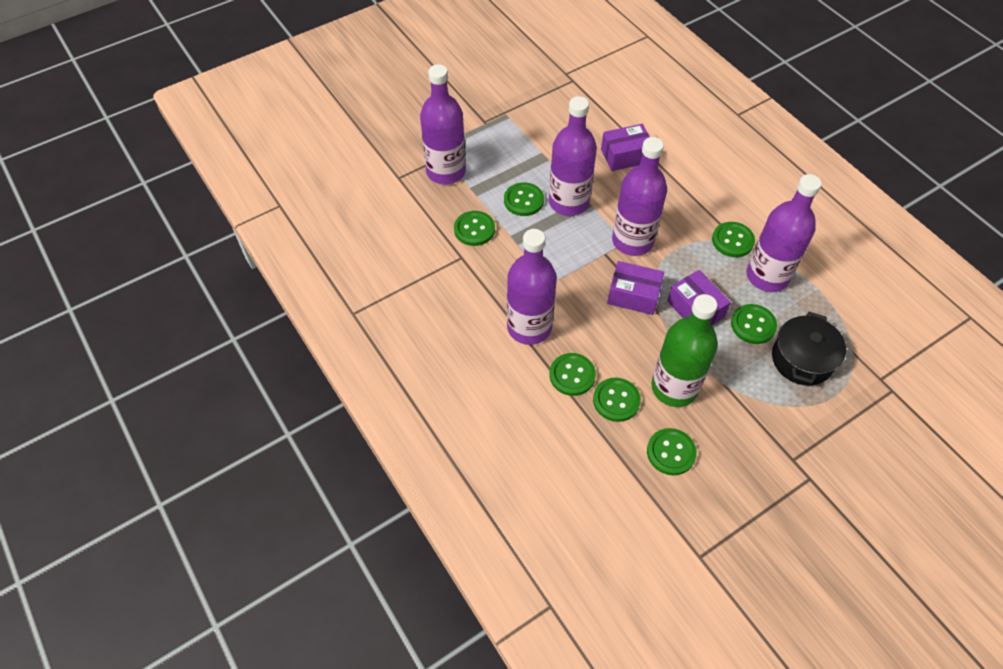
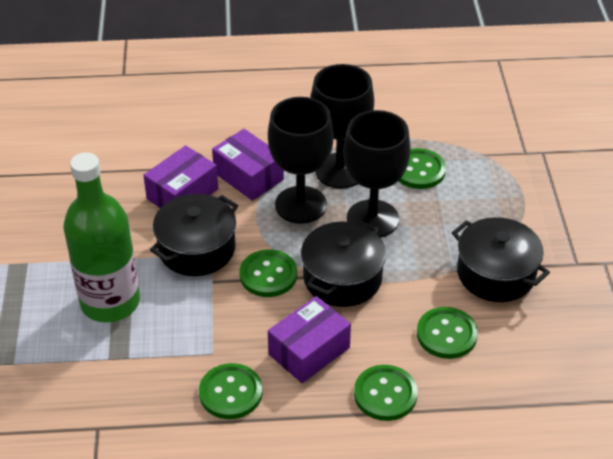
black goblet: 0 -> 3
black pot: 1 -> 3
green button: 7 -> 5
purple bottle: 5 -> 0

